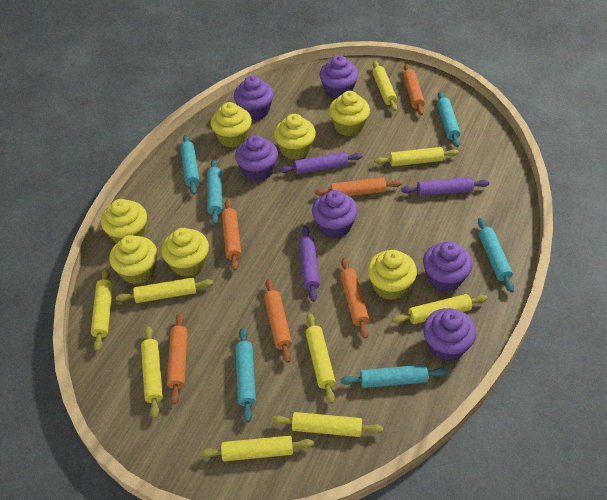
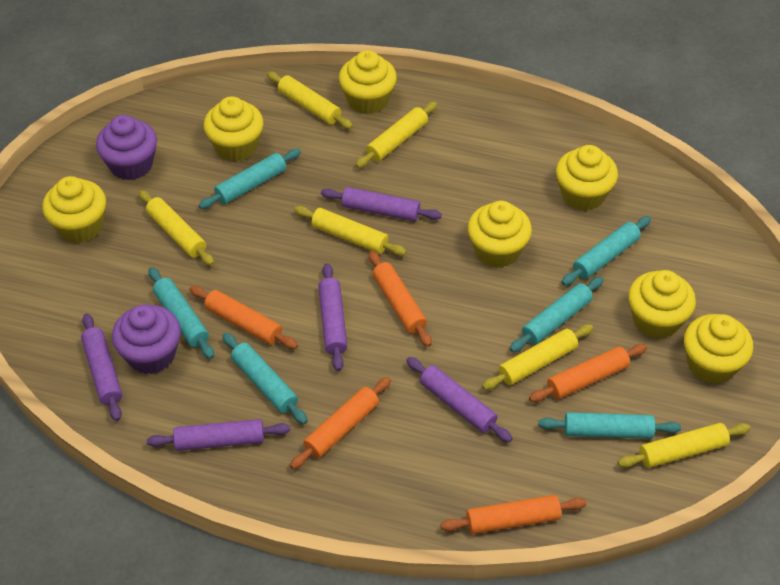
orange rolling pin: 6 -> 5
purple cupcake: 6 -> 2
purple rolling pin: 3 -> 5
yellow rolling pin: 9 -> 6

